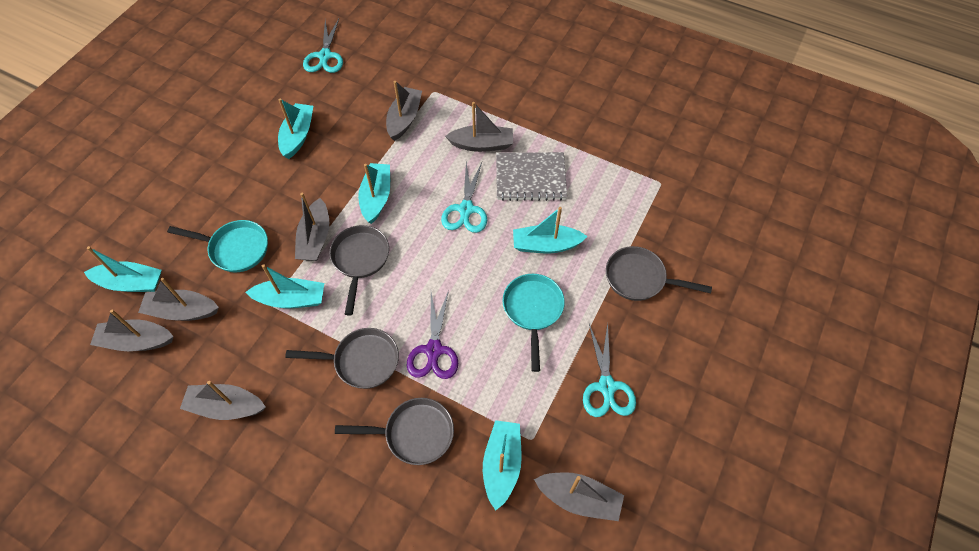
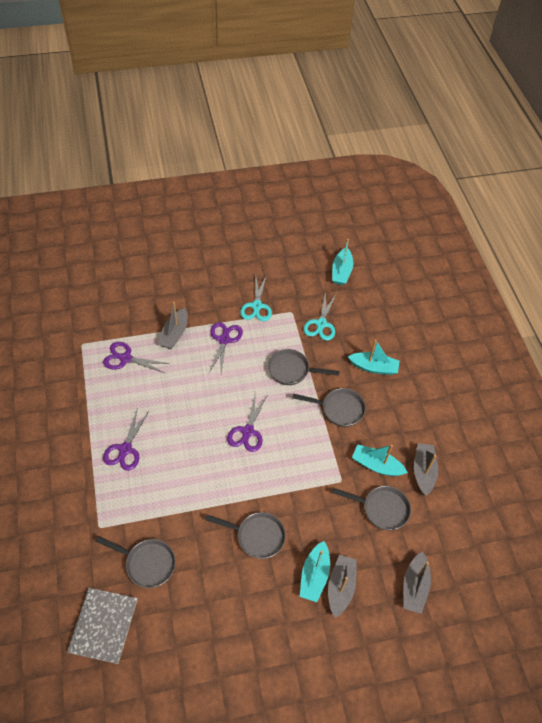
grey boat: 7 -> 4
grey pan: 4 -> 5
purple scissors: 1 -> 4
turquoise boat: 6 -> 4
turquoise pan: 2 -> 0
turquoise scissors: 3 -> 2

